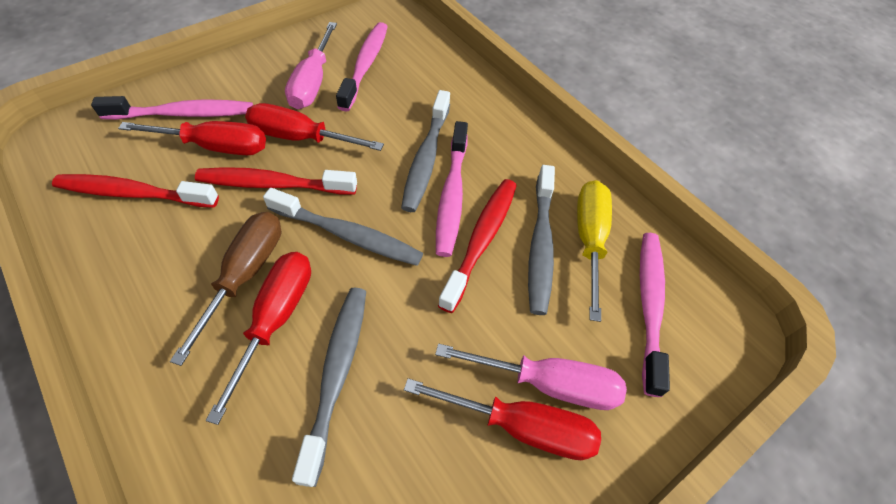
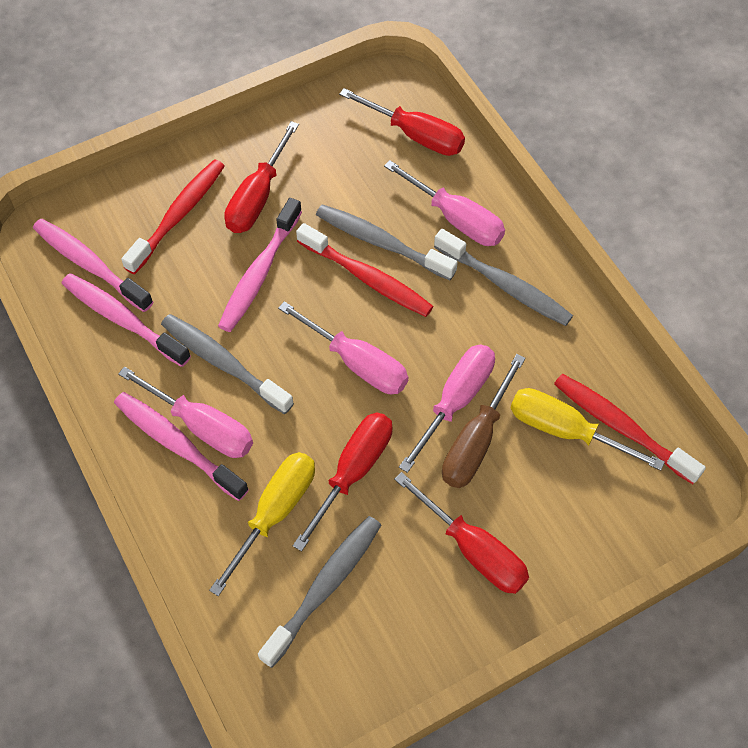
pink screwdriver: 2 -> 4
yellow screwdriver: 1 -> 2

